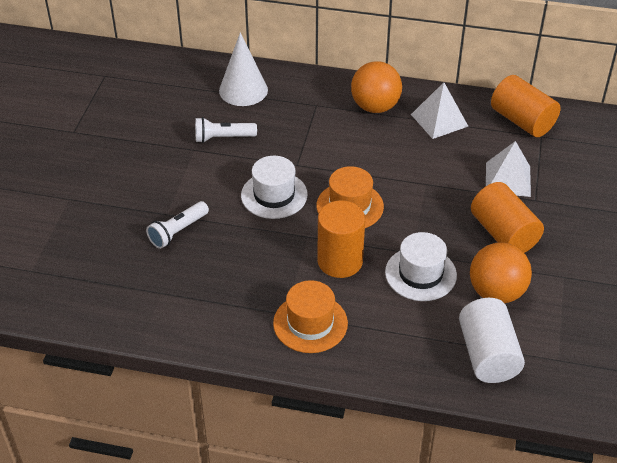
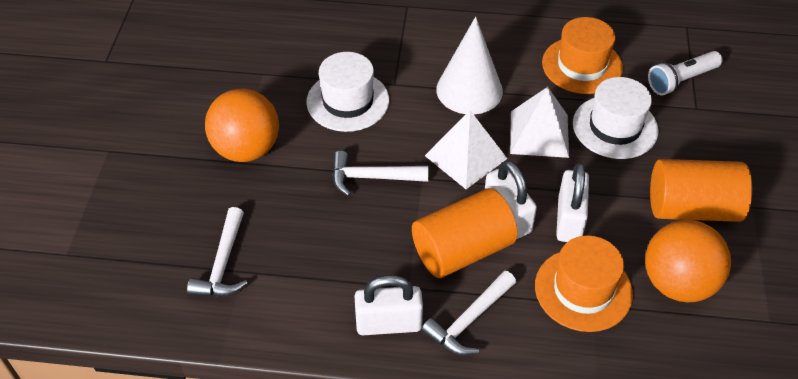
orange cylinder: 3 -> 2
white cylinder: 1 -> 0
white flashlight: 2 -> 1
white hammer: 0 -> 3
white padlock: 0 -> 3

